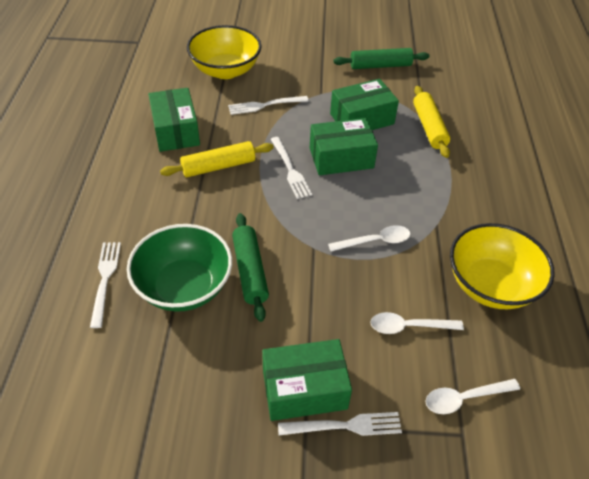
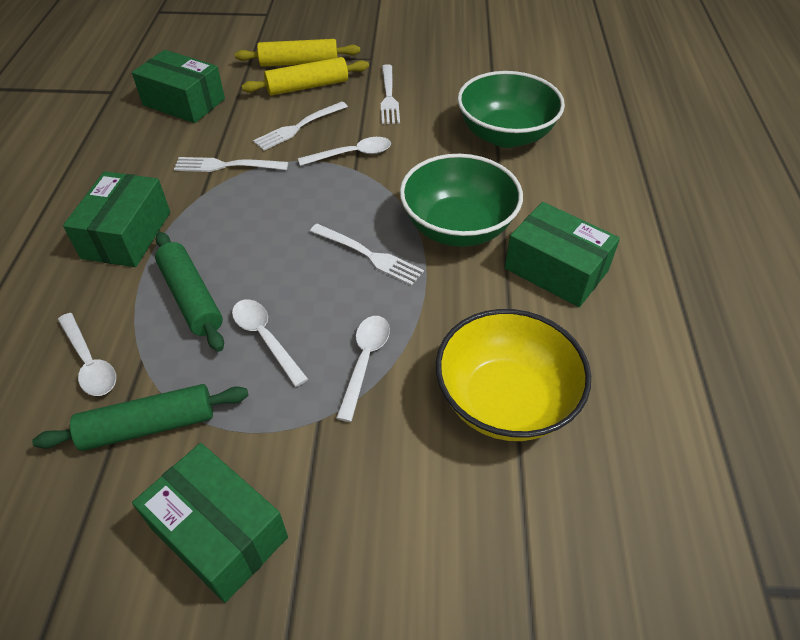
green bowl: 1 -> 2
white spoon: 3 -> 4
yellow bowl: 2 -> 1

